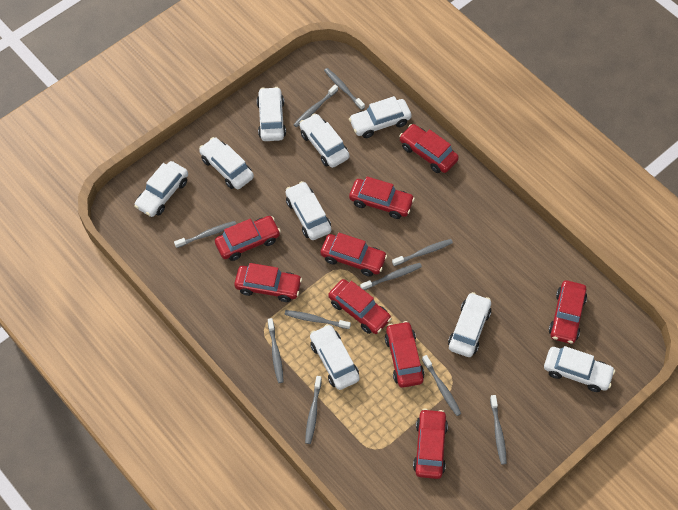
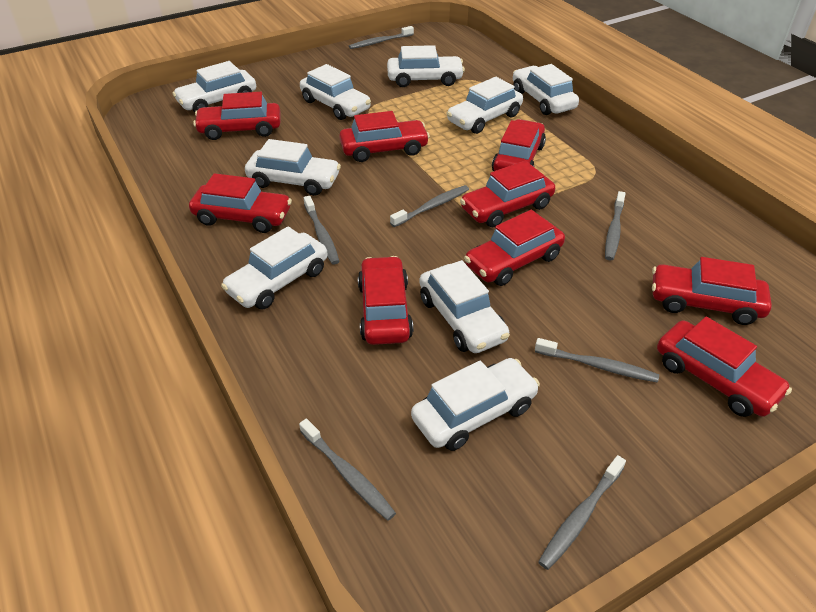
grey toothbrush: 10 -> 7

